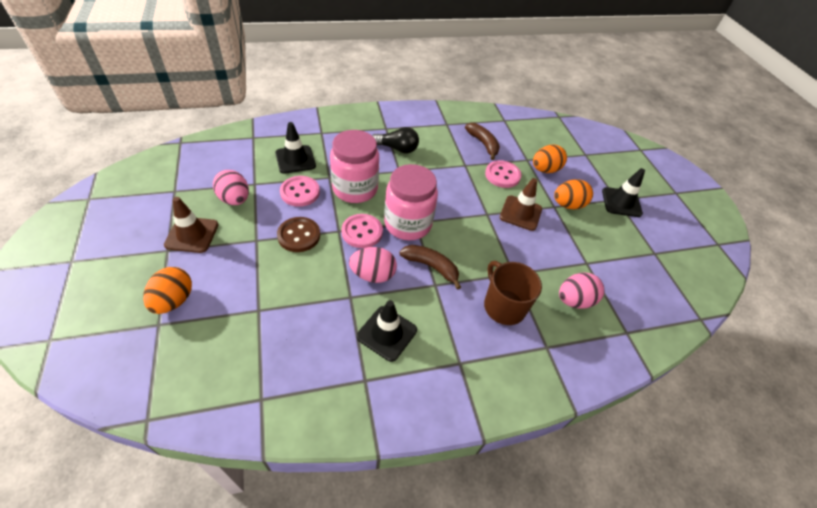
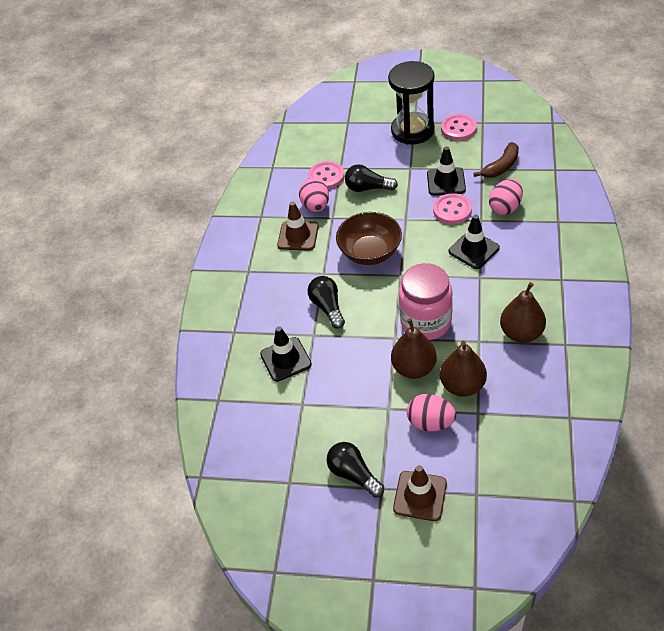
black hourglass: 0 -> 1
black light bulb: 1 -> 3
brown banana: 2 -> 1
brown bowl: 0 -> 1
brown button: 1 -> 0
brown mug: 1 -> 0
brown pear: 0 -> 3
orange egg: 3 -> 0
pink jar: 2 -> 1

